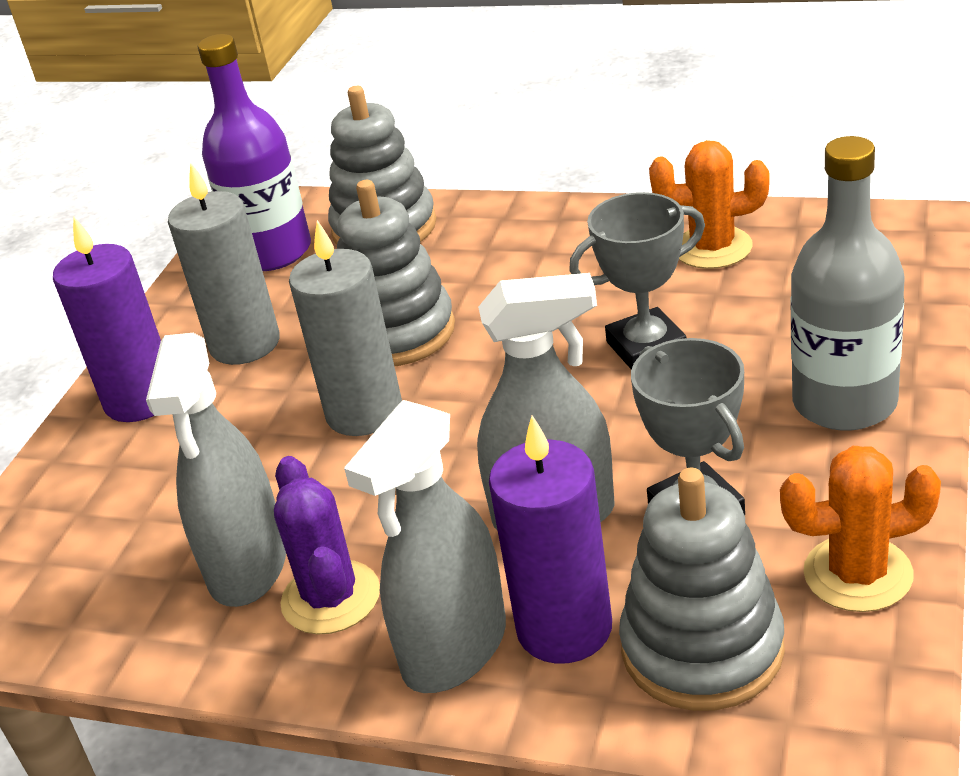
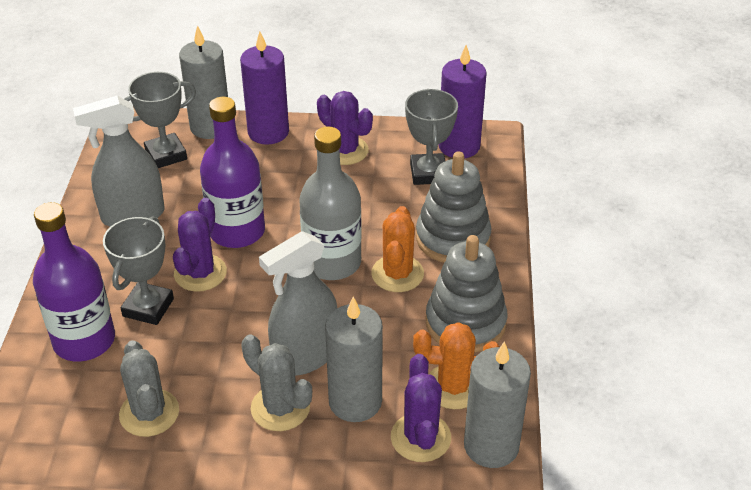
grey cactus: 0 -> 2
grey candle: 2 -> 3
grey spray bottle: 3 -> 2
grey stacking toy: 3 -> 2
grey trophy: 2 -> 3
purple bottle: 1 -> 2
purple cactus: 1 -> 3

